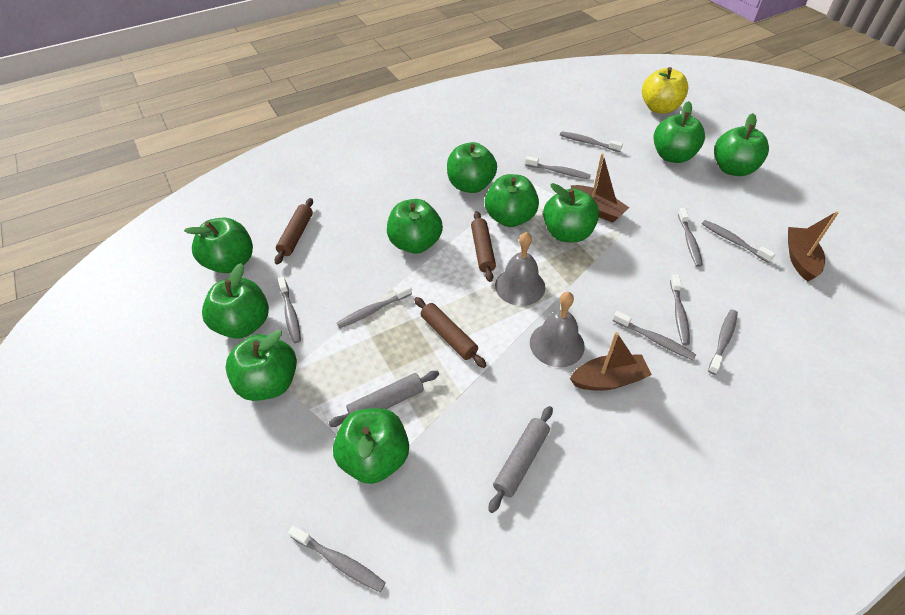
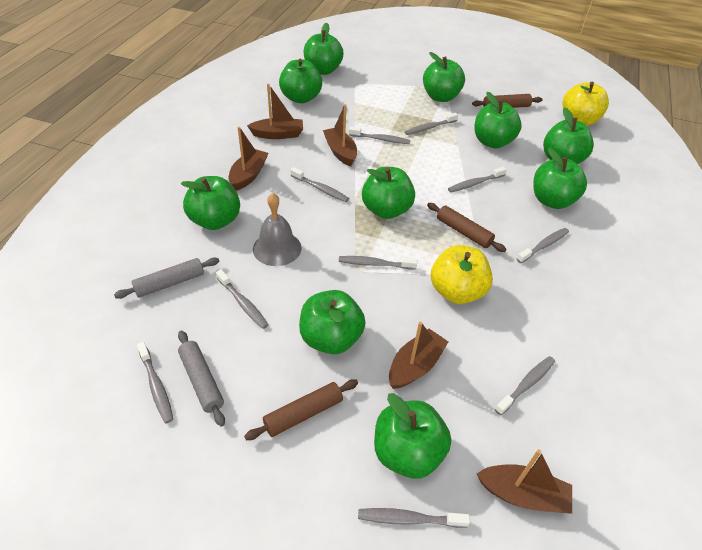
brown boat: 3 -> 5
grey bell: 2 -> 1
yellow apple: 1 -> 2

